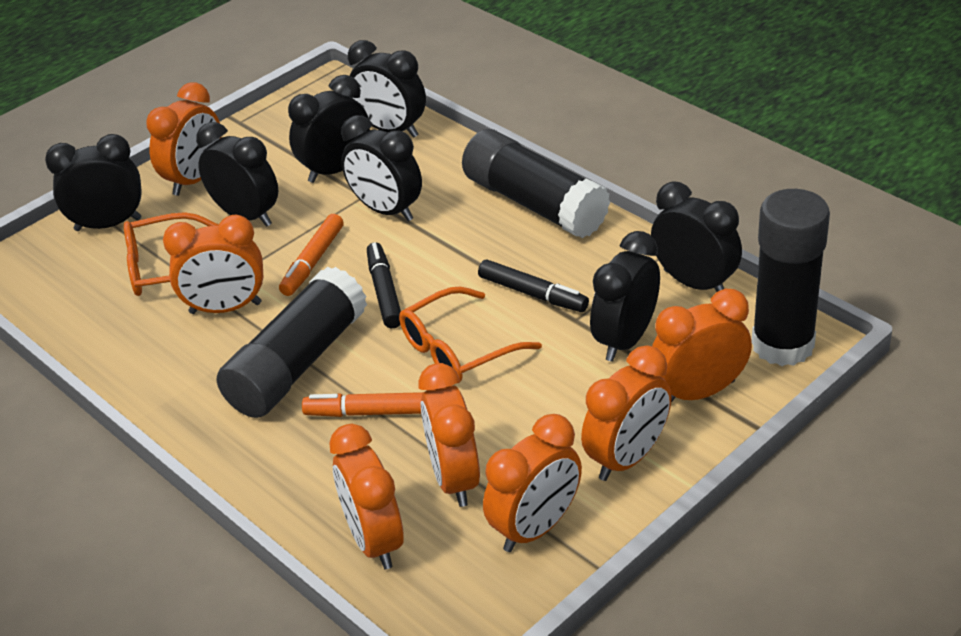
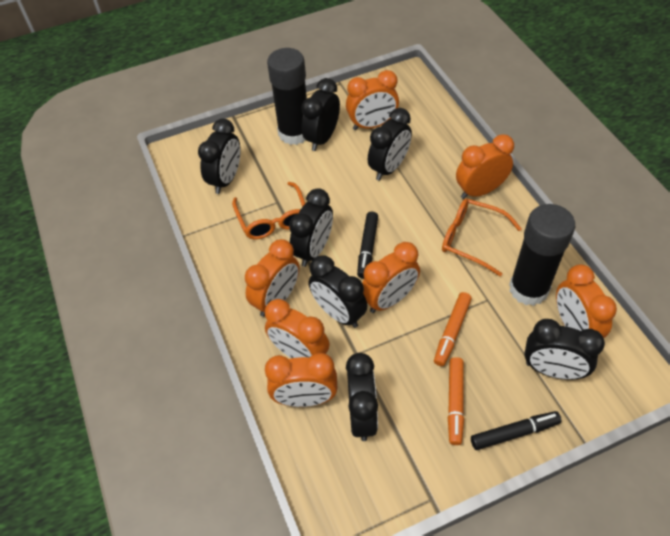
black glue stick: 3 -> 2

